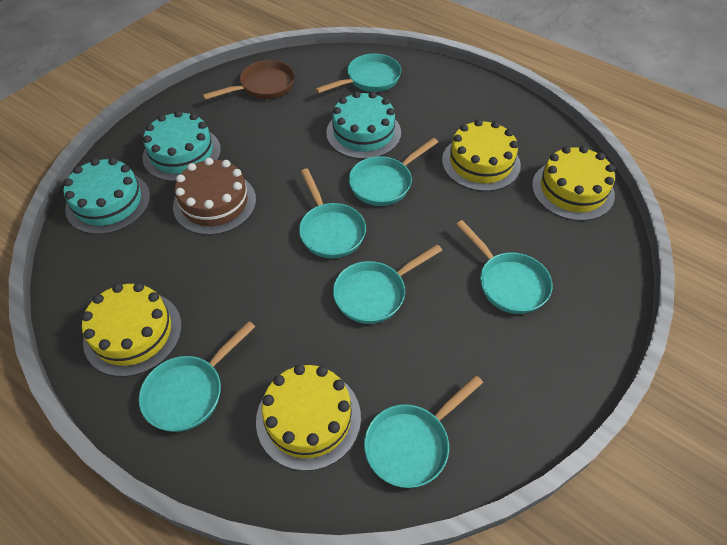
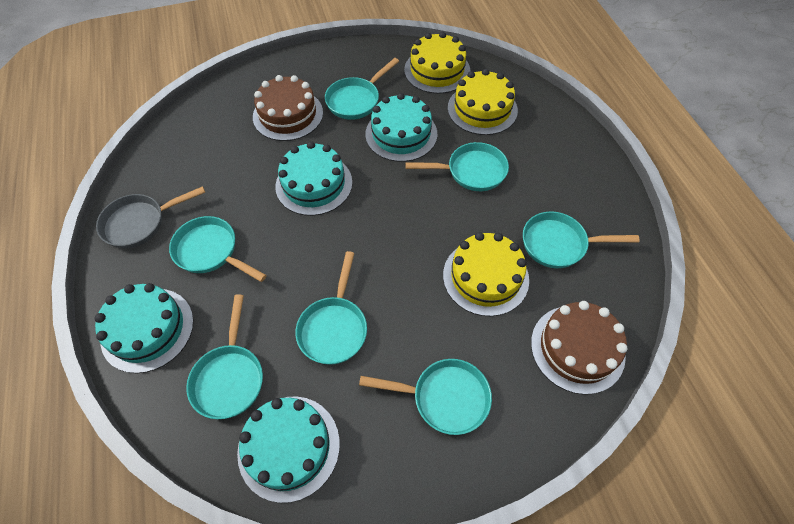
brown cake: 1 -> 2
brown pan: 1 -> 0
grey pan: 0 -> 1
turquoise cake: 3 -> 4
yellow cake: 4 -> 3

